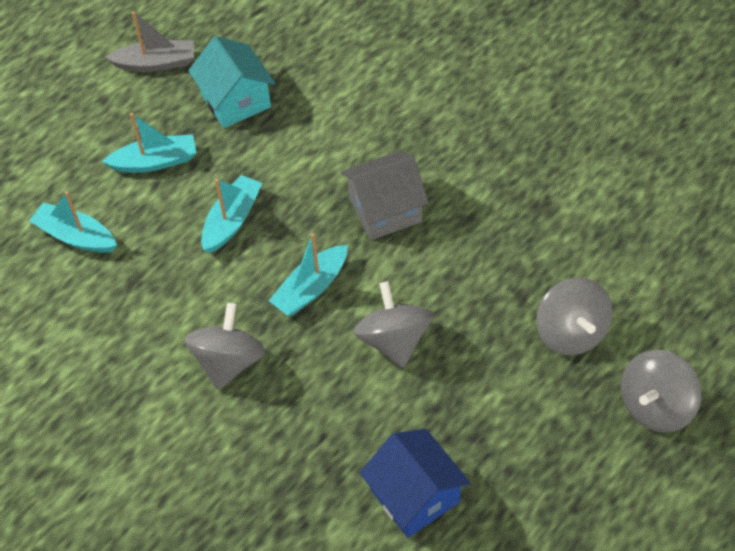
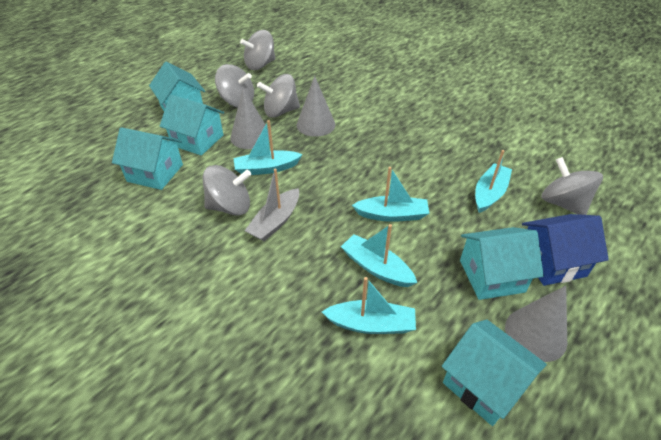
grey cone: 0 -> 3
grey house: 1 -> 0
grey spinning top: 4 -> 5
turquoise boat: 4 -> 5
turquoise house: 1 -> 5

